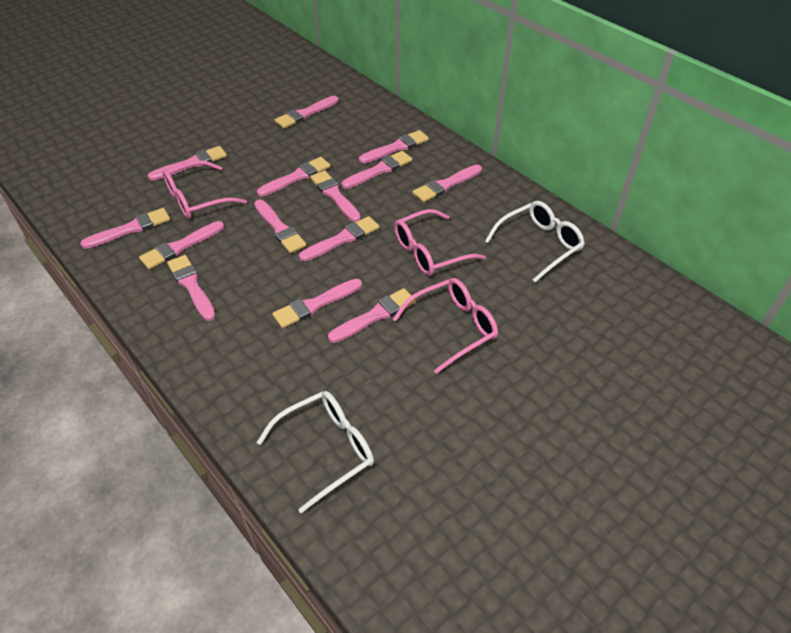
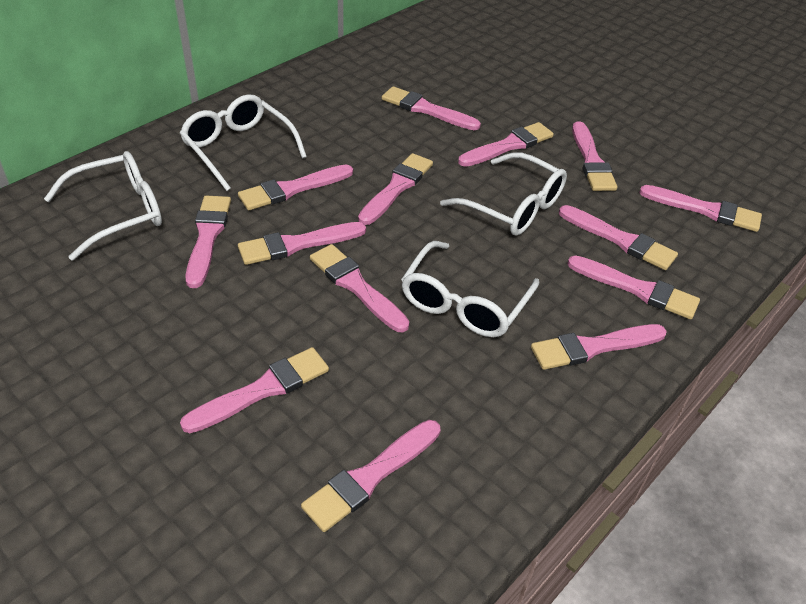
pink glasses: 3 -> 0
white glasses: 2 -> 4

